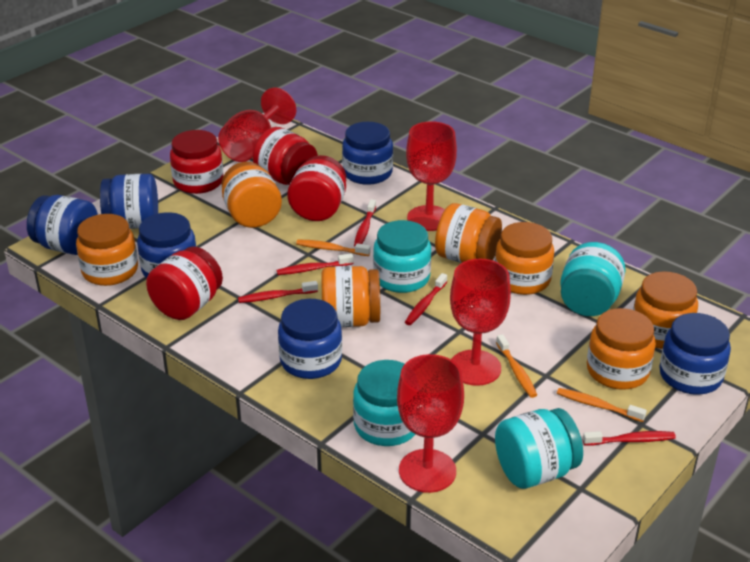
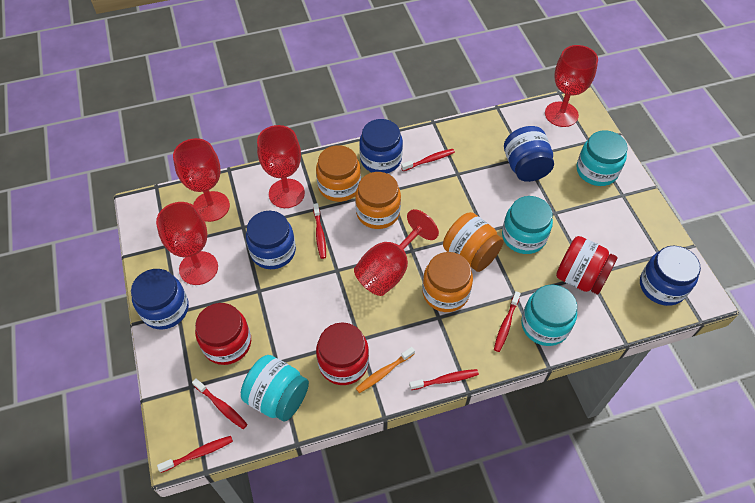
blue jar: 6 -> 5
orange jar: 7 -> 4
orange toothbrush: 3 -> 1
red goblet: 4 -> 5
red jar: 4 -> 3
red toothbrush: 5 -> 6

